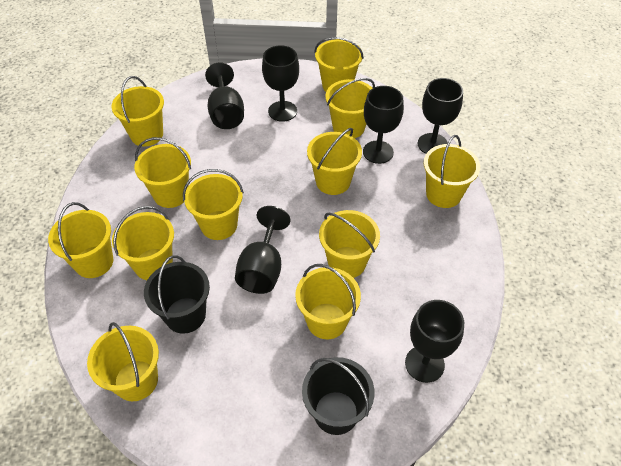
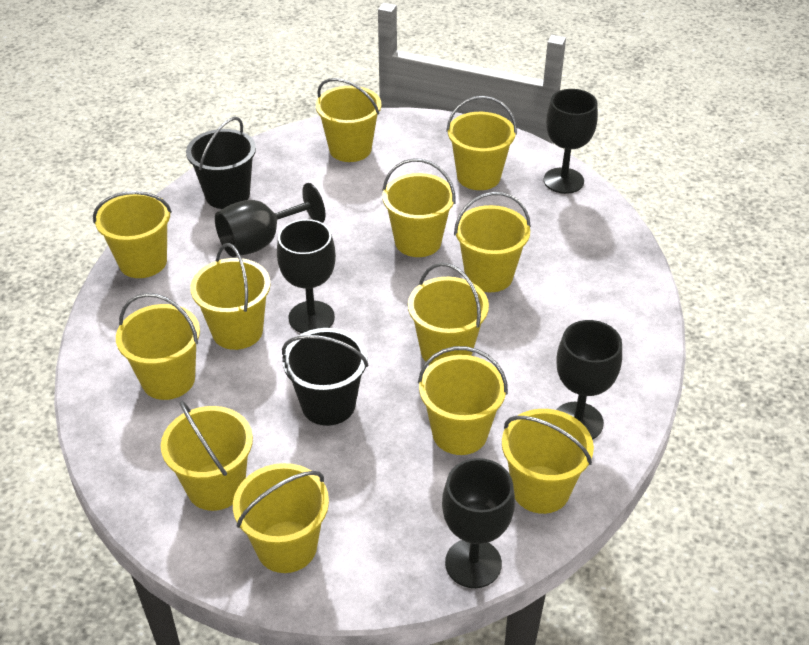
black goblet: 6 -> 5

